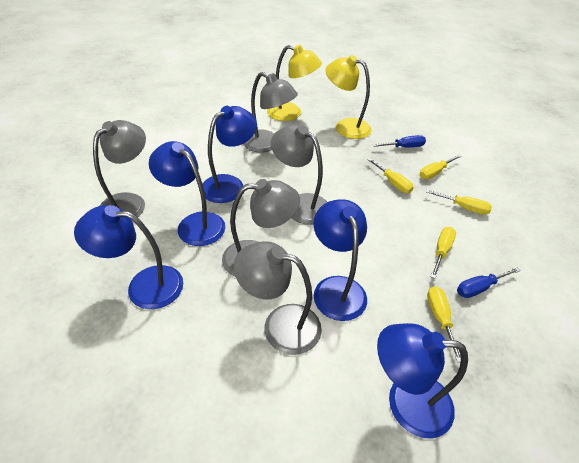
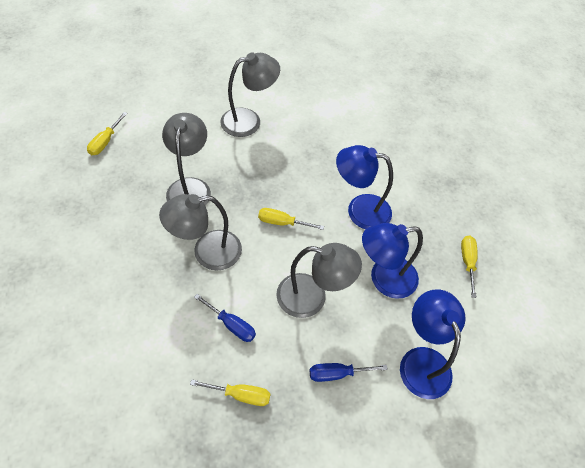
blue lamp: 5 -> 3
grey lamp: 5 -> 4
yellow lamp: 2 -> 0
yellow screwdriver: 5 -> 4

